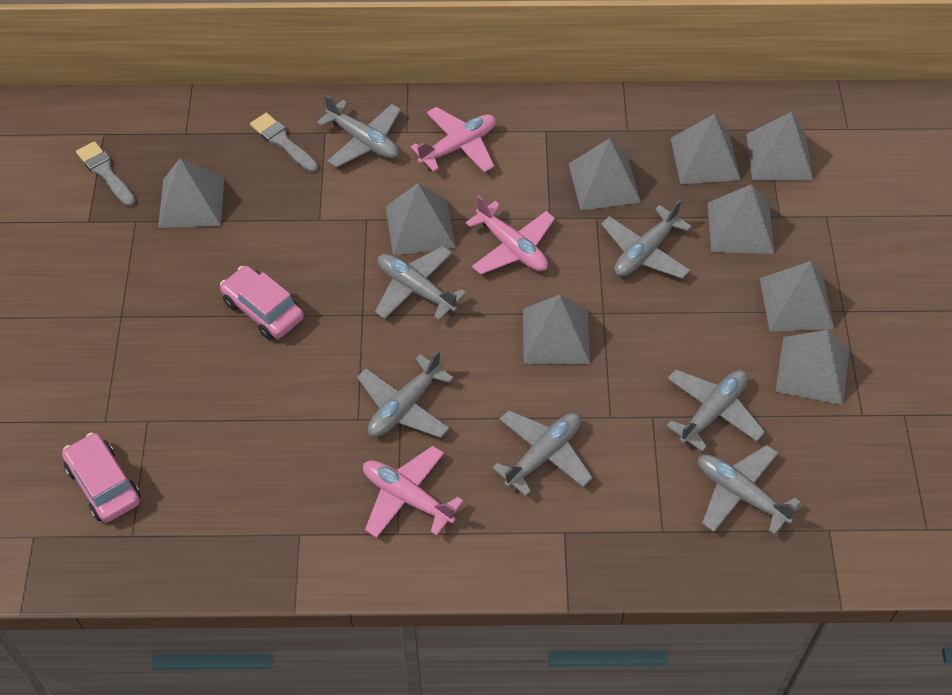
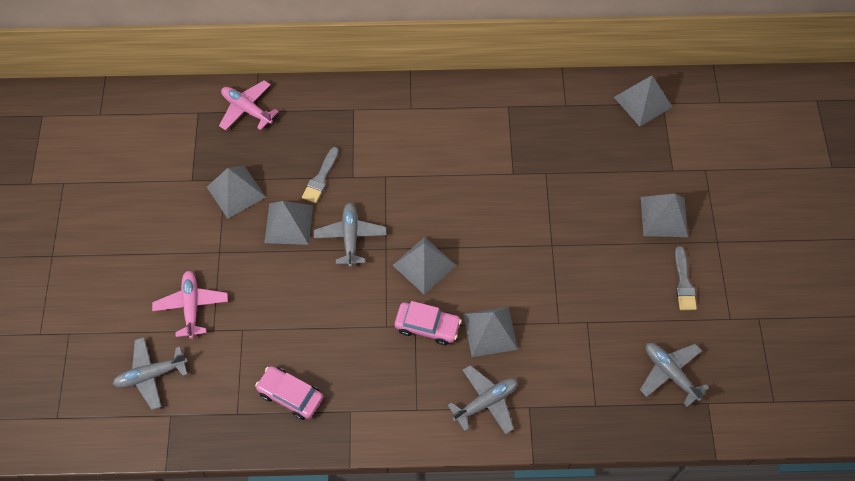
grey plane: 7 -> 4
grey pyramid: 9 -> 6
pink plane: 3 -> 2

